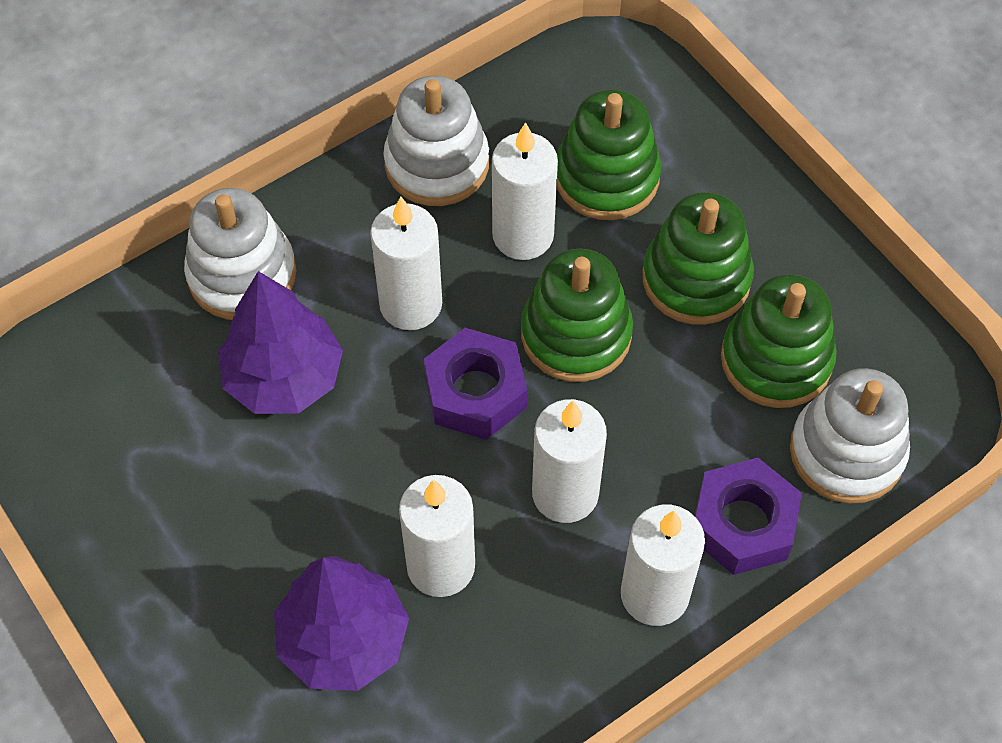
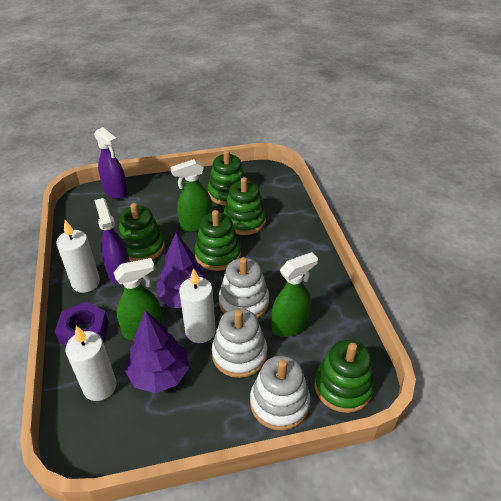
green spray bottle: 0 -> 3
green stacking toy: 4 -> 5
purple nut: 2 -> 1
purple spray bottle: 0 -> 2
white candle: 5 -> 3

